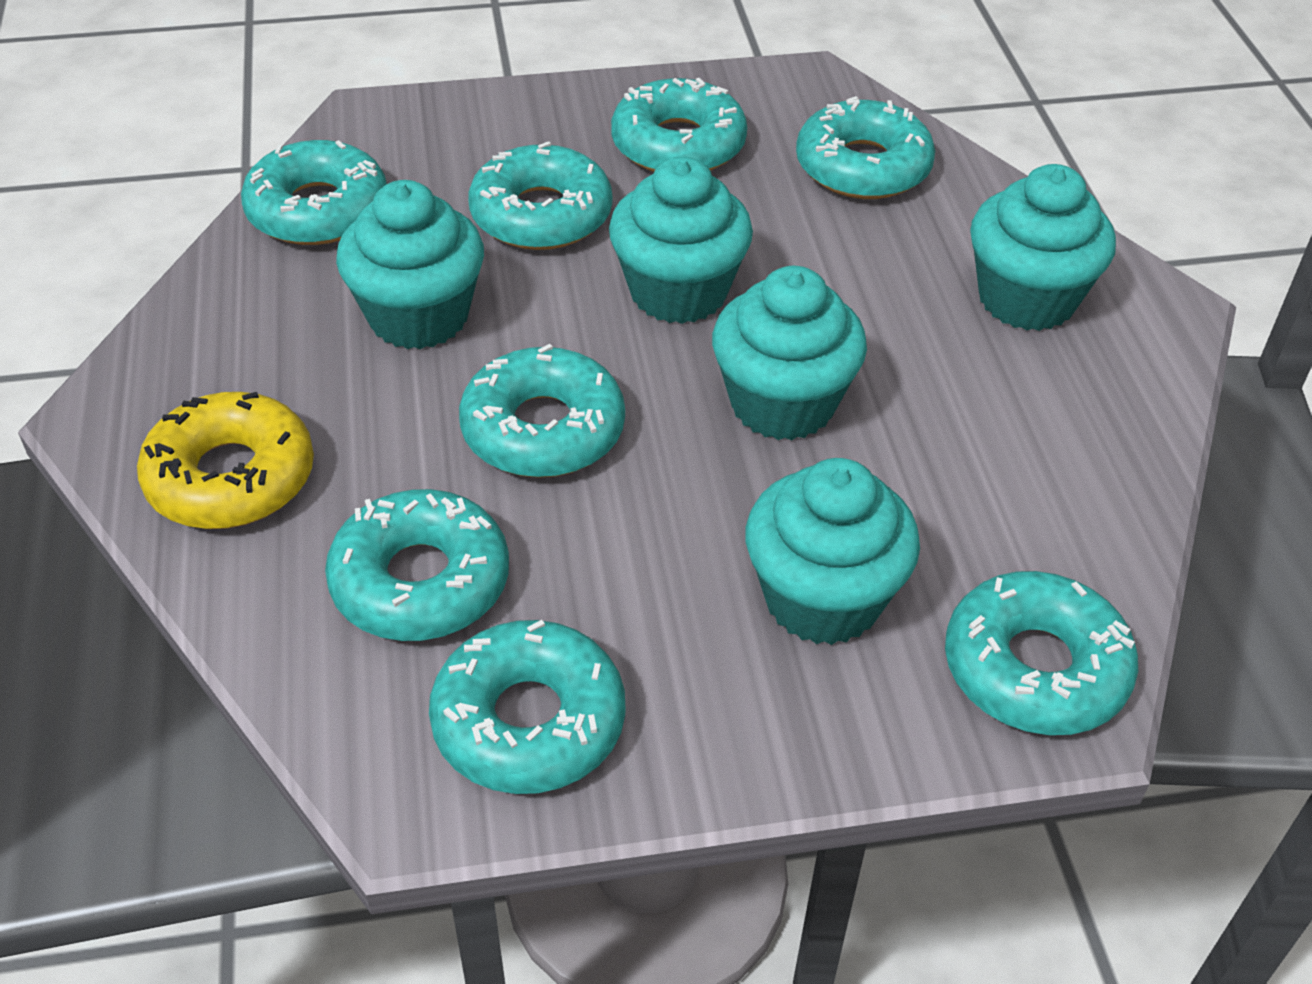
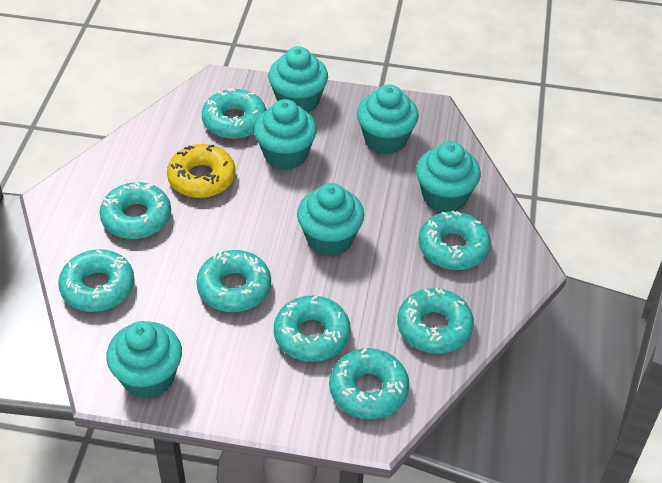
turquoise cupcake: 5 -> 6

